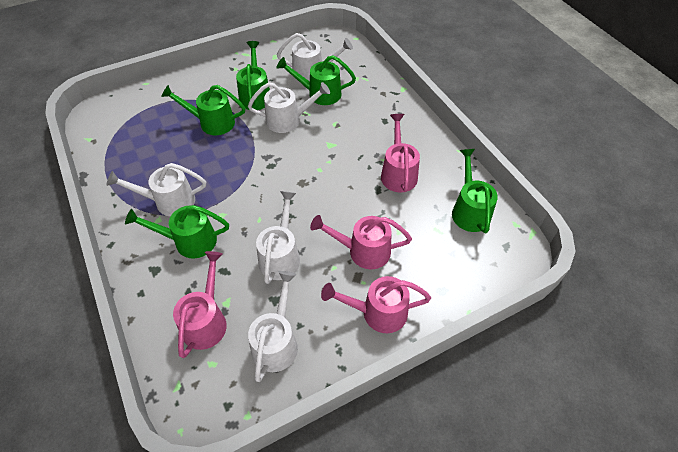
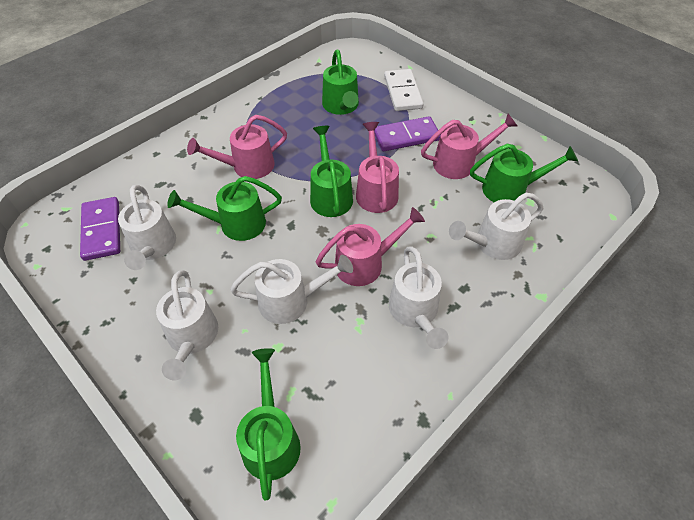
purple domino: 0 -> 2
white domino: 0 -> 1

